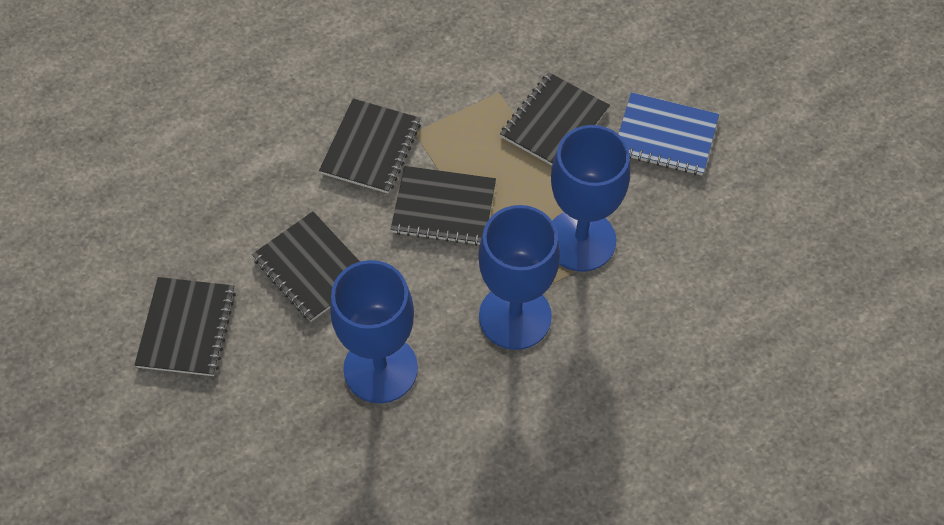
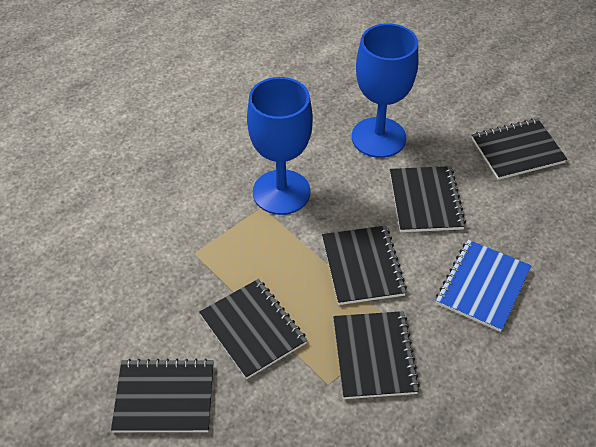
black notebook: 5 -> 6
blue goblet: 3 -> 2

